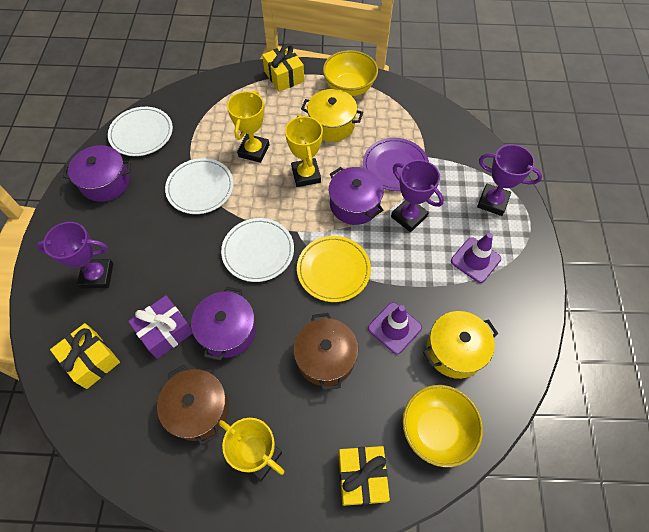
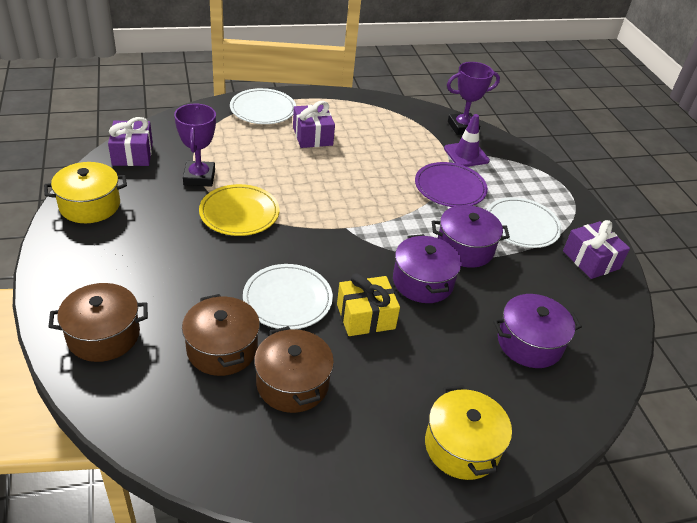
brown pot: 2 -> 3
purple gift: 1 -> 3
purple traffic cone: 2 -> 1
purple trophy: 3 -> 2
yellow bowl: 2 -> 0
yellow gift: 3 -> 1
yellow trophy: 3 -> 0

